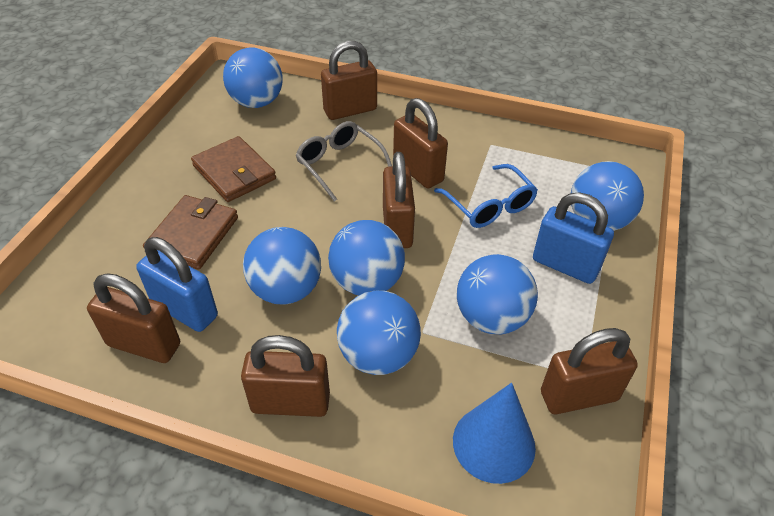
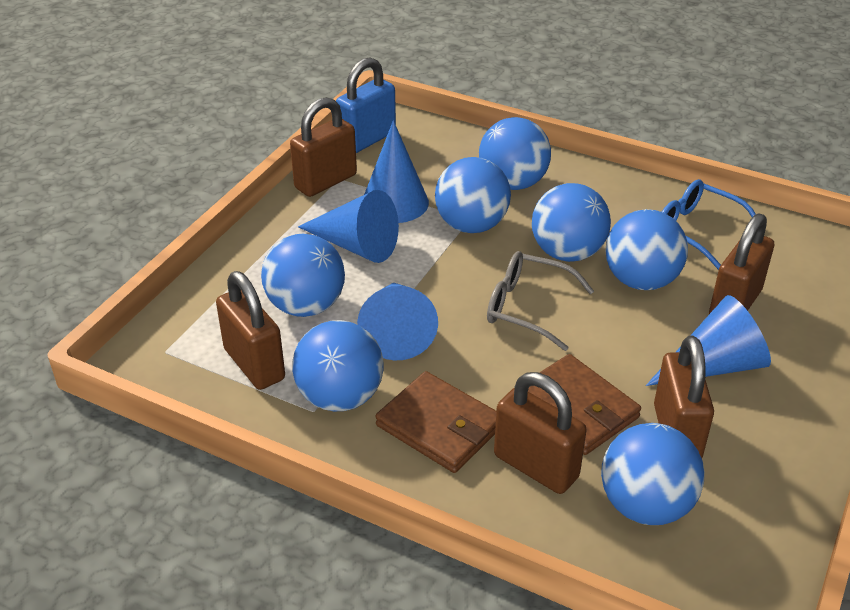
blue ball: 6 -> 7
blue cone: 1 -> 4
blue padlock: 2 -> 1
brown padlock: 6 -> 5

